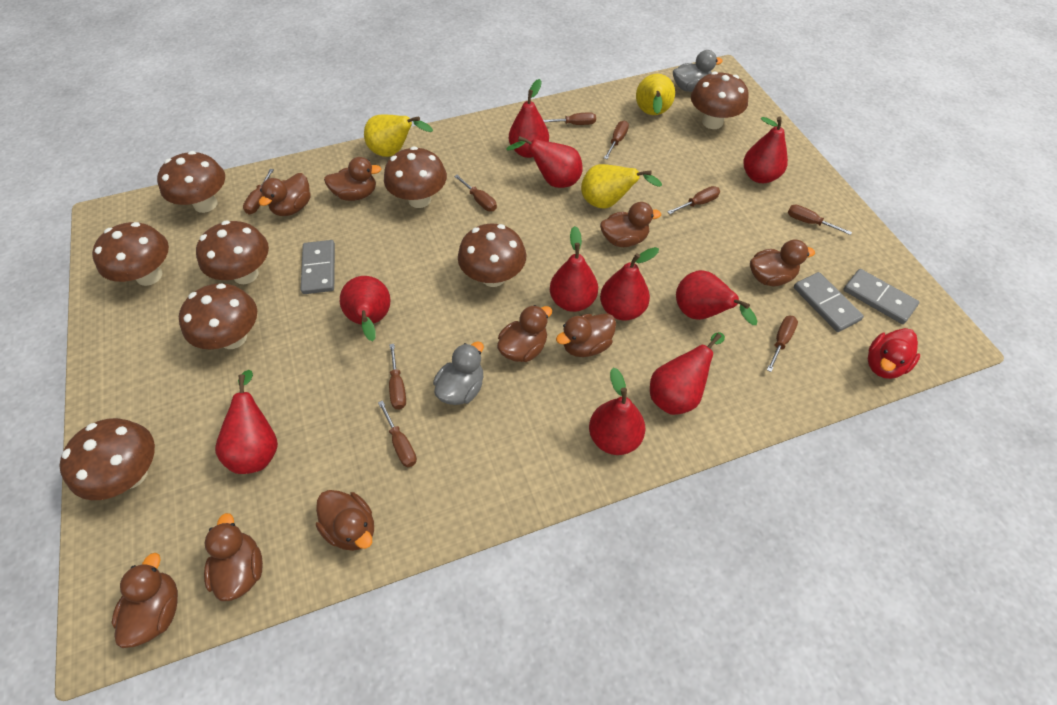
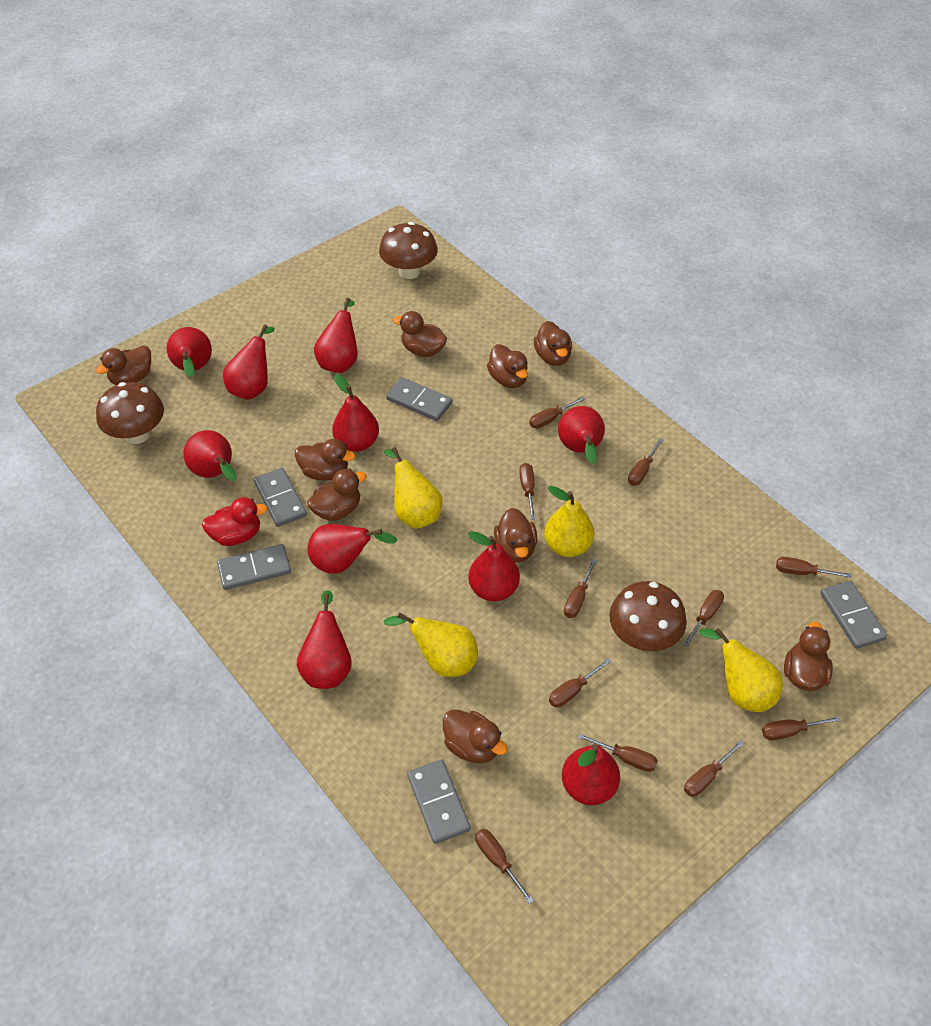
brown mushroom: 8 -> 3
brown screwdriver: 9 -> 11
grey domino: 3 -> 5
grey duck: 2 -> 0
yellow pear: 3 -> 4

